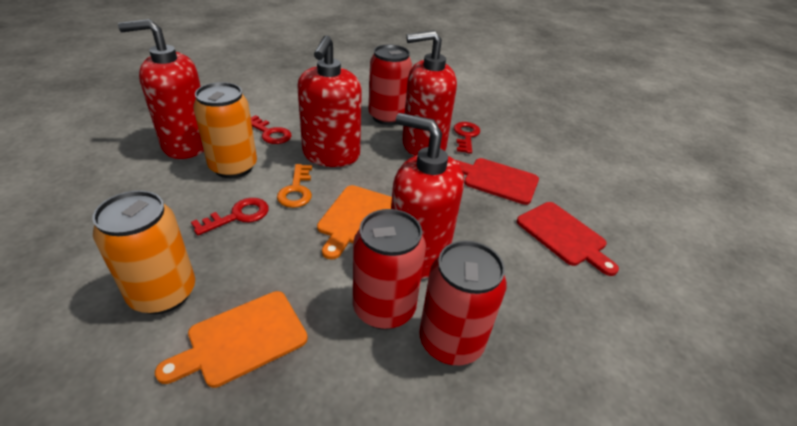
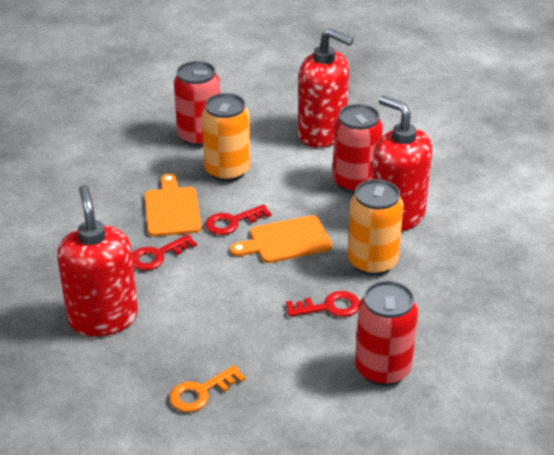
red cutting board: 2 -> 0
red soap dispenser: 4 -> 3

